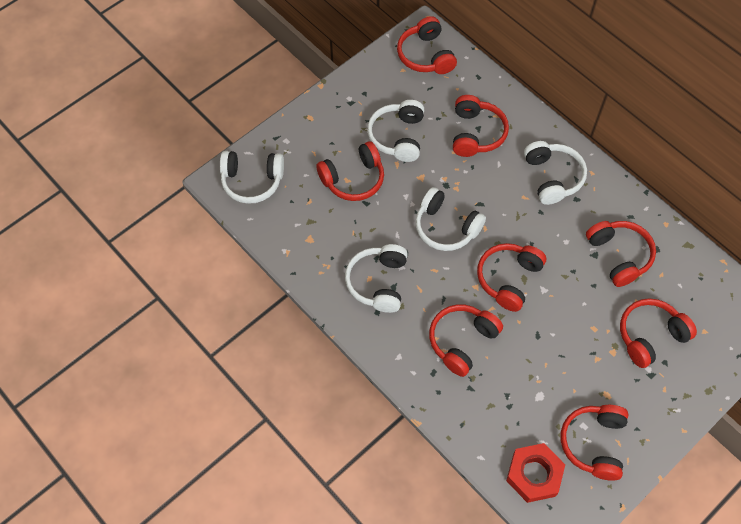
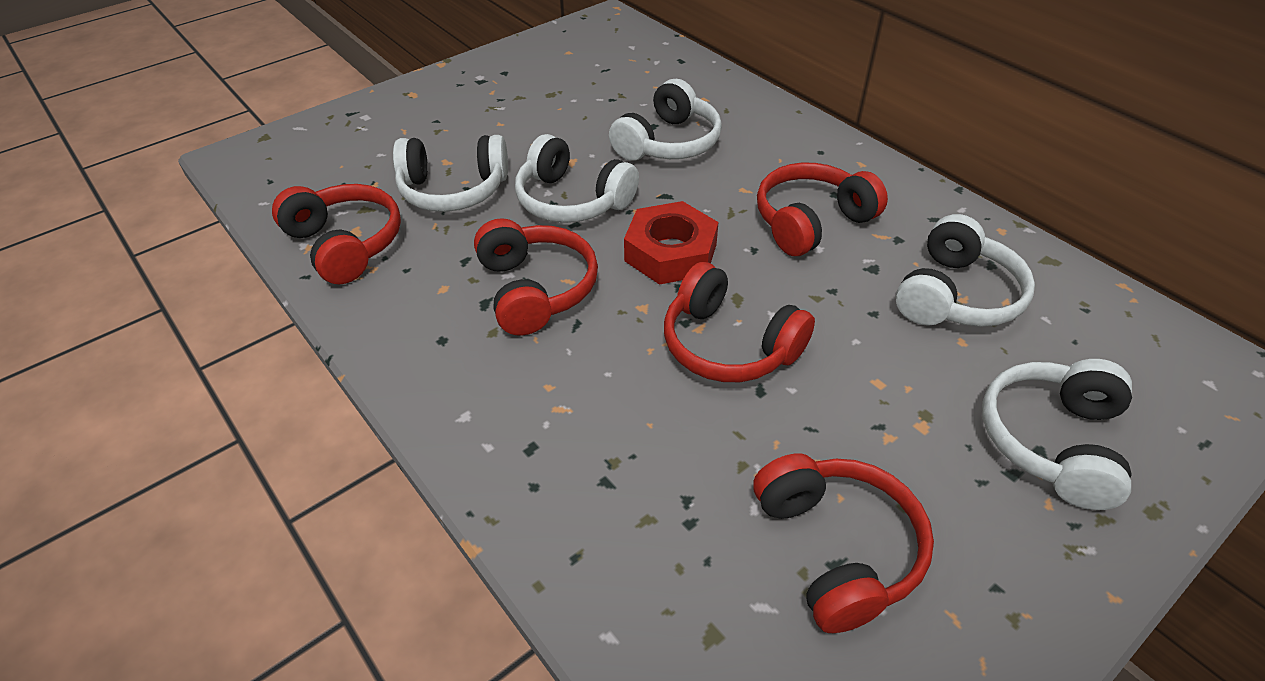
red headphones: 8 -> 5

